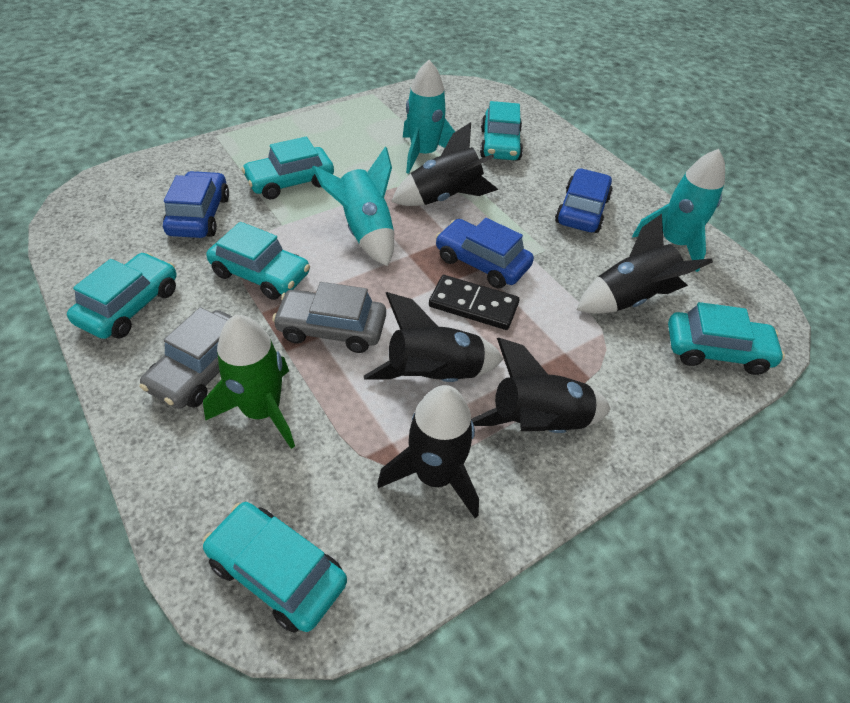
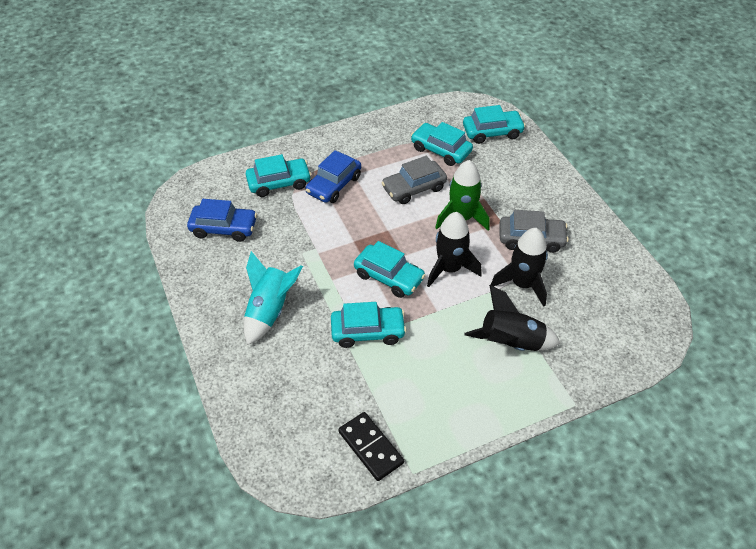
black rocket: 5 -> 3
blue car: 3 -> 2
turquoise car: 6 -> 5
turquoise rocket: 3 -> 1

